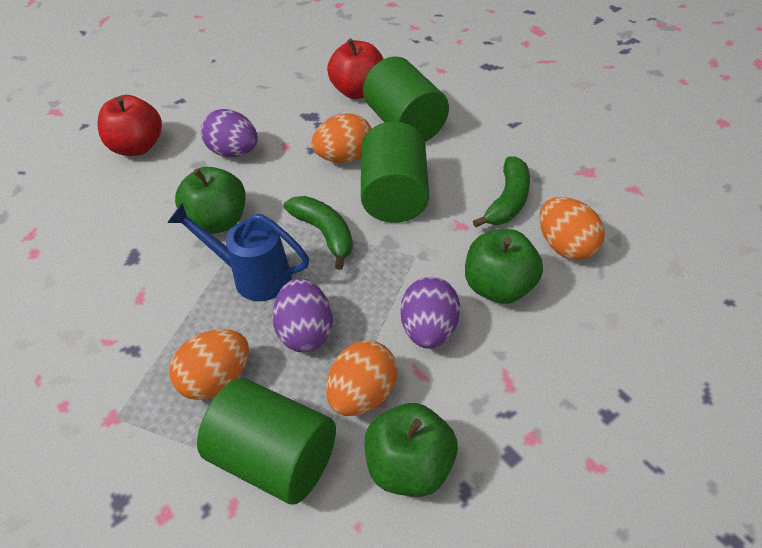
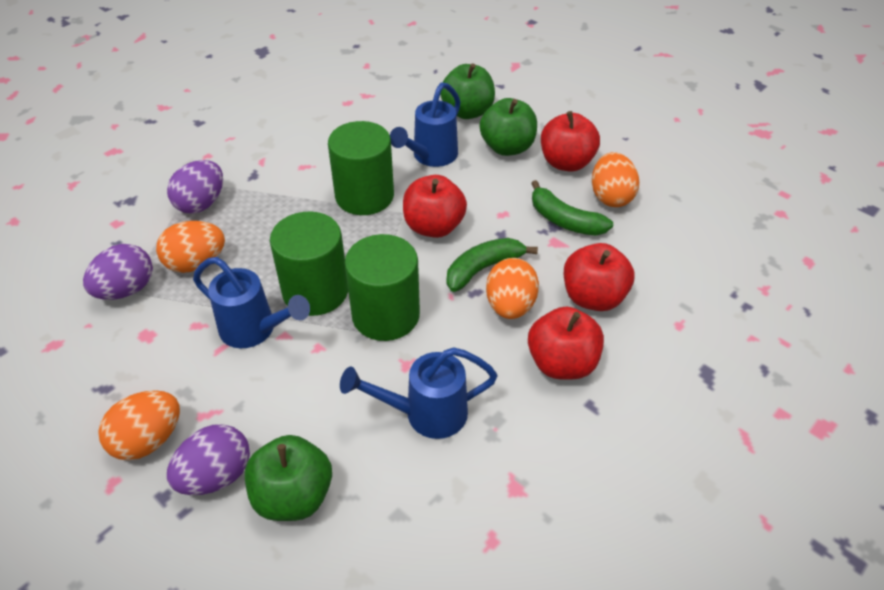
blue watering can: 1 -> 3
red apple: 2 -> 4

